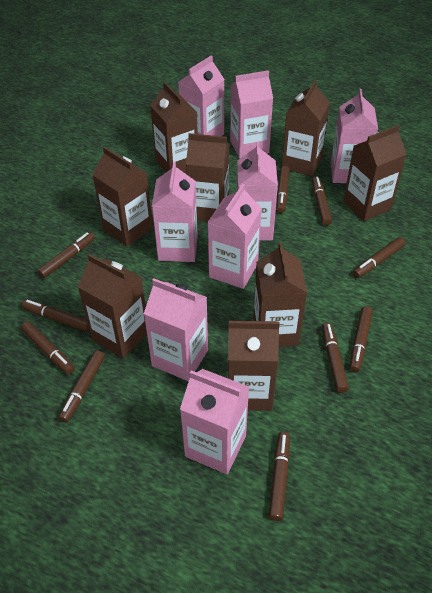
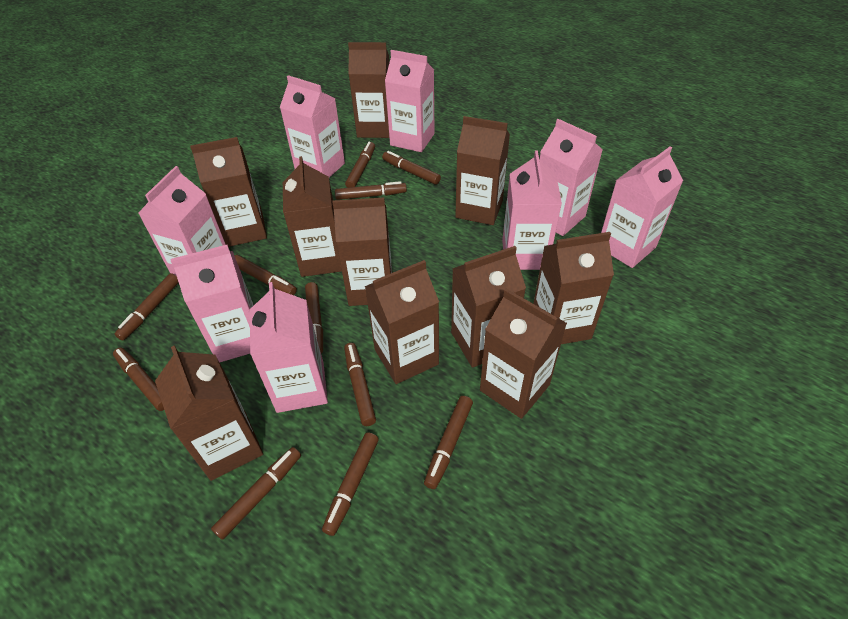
brown carton: 8 -> 10
brown marker: 10 -> 11

